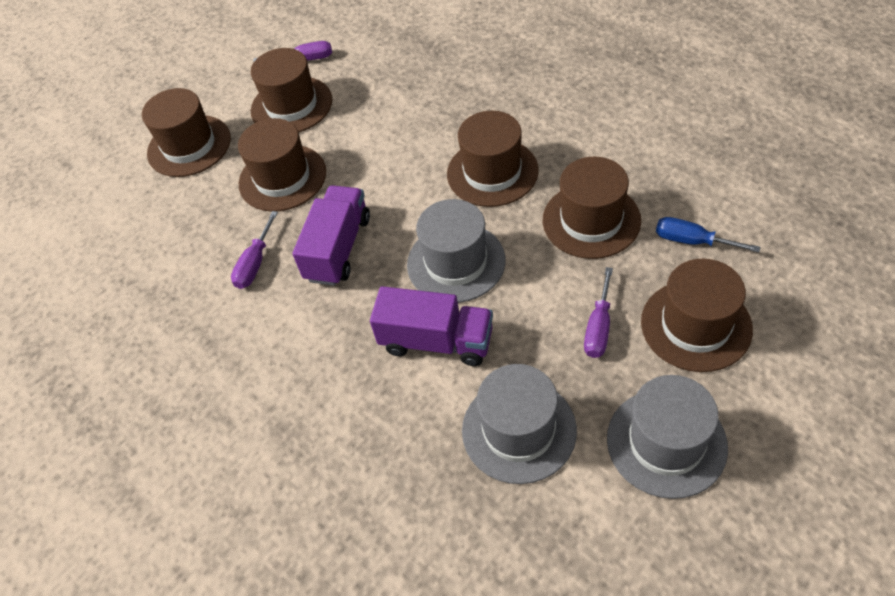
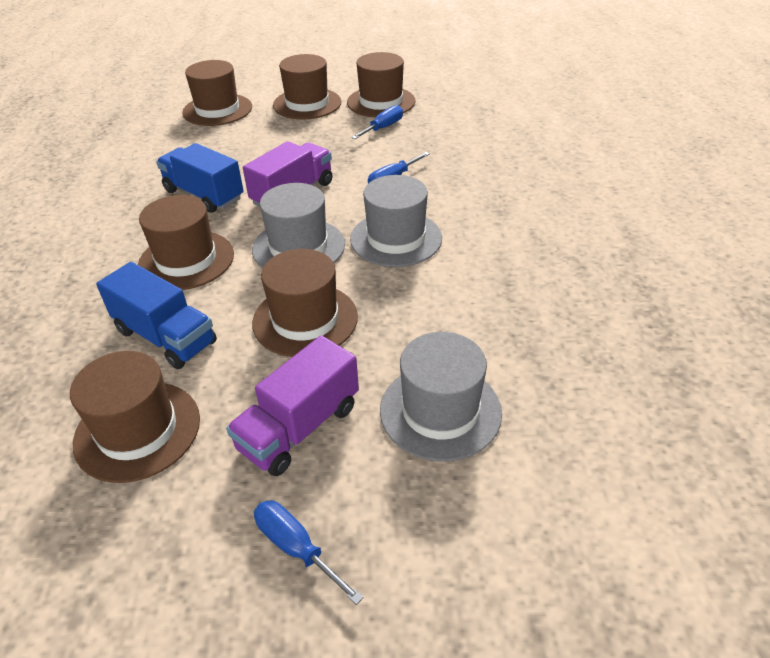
blue screwdriver: 1 -> 3
blue truck: 0 -> 2
purple screwdriver: 3 -> 0

